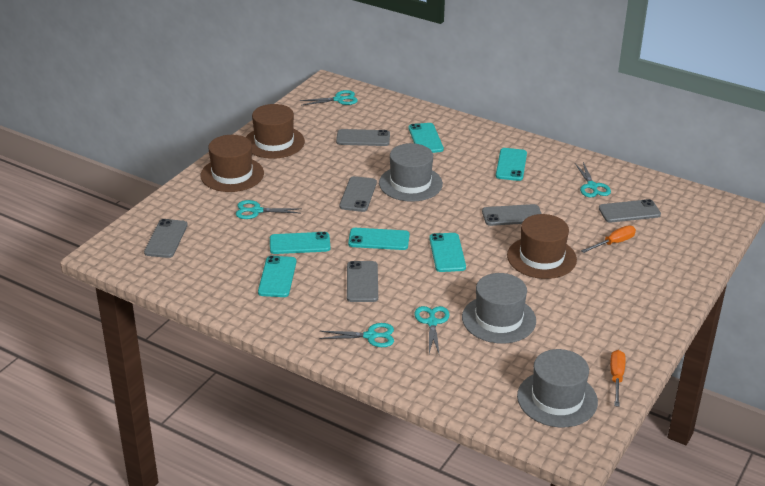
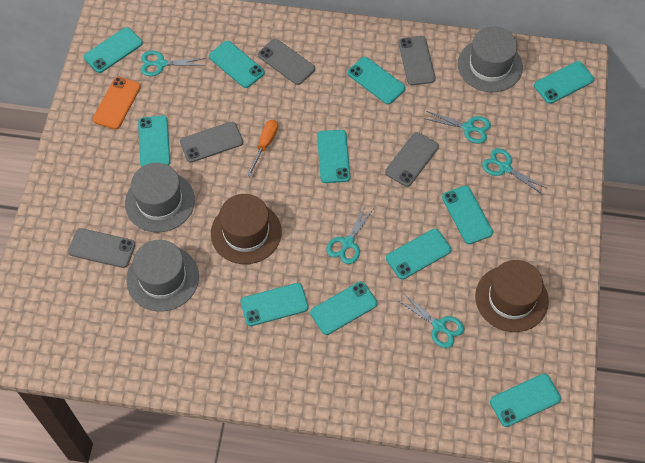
brown hat: 3 -> 2
grey phone: 6 -> 5
orange phone: 0 -> 1
orange screwdriver: 2 -> 1
turquoise phone: 6 -> 11

